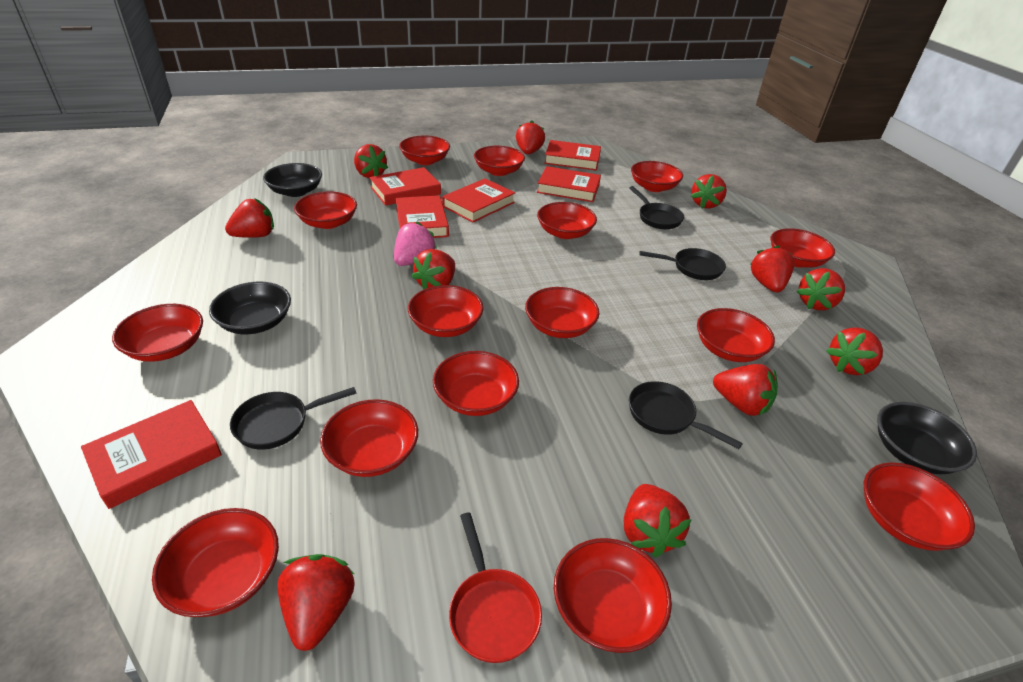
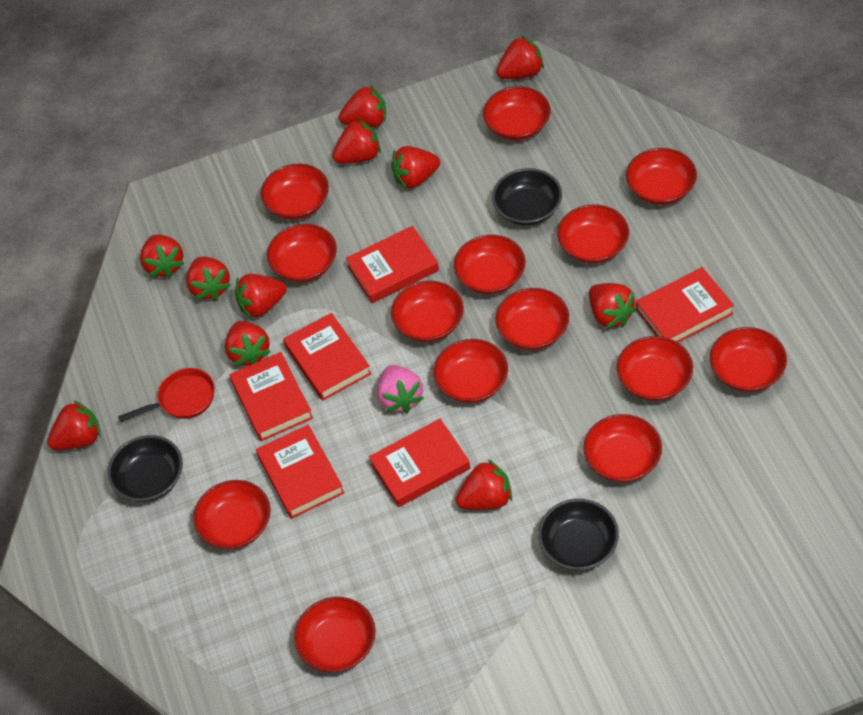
black pan: 4 -> 0
red bowl: 15 -> 14

